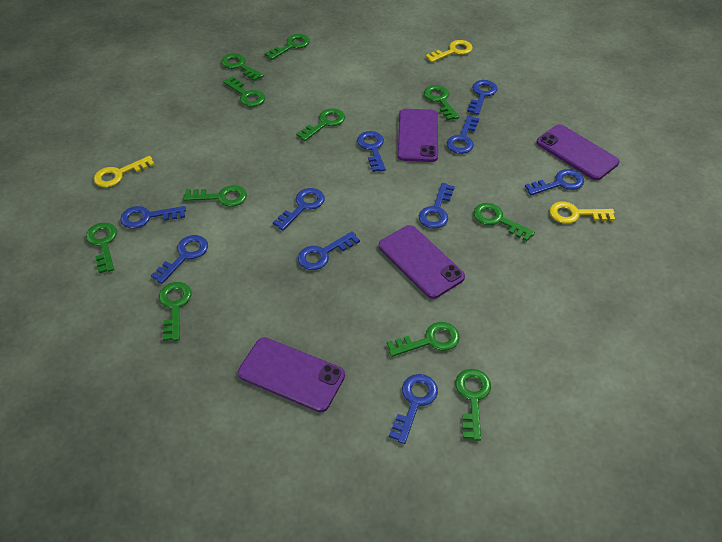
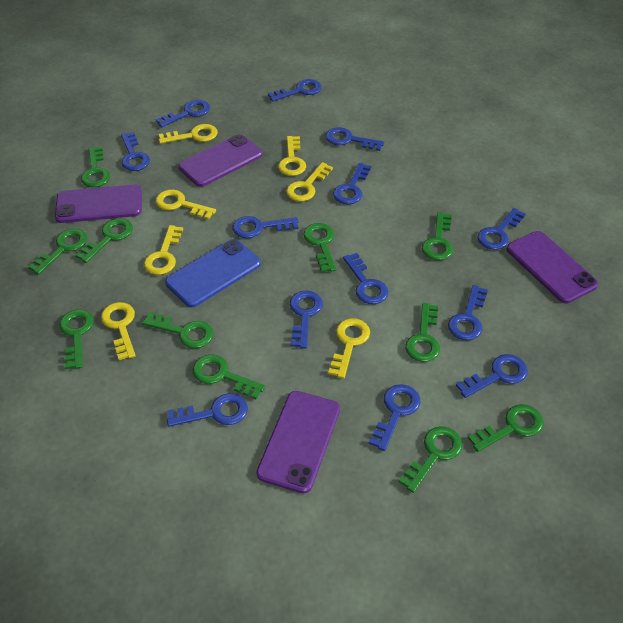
blue key: 10 -> 13
blue phone: 0 -> 1
yellow key: 3 -> 7

